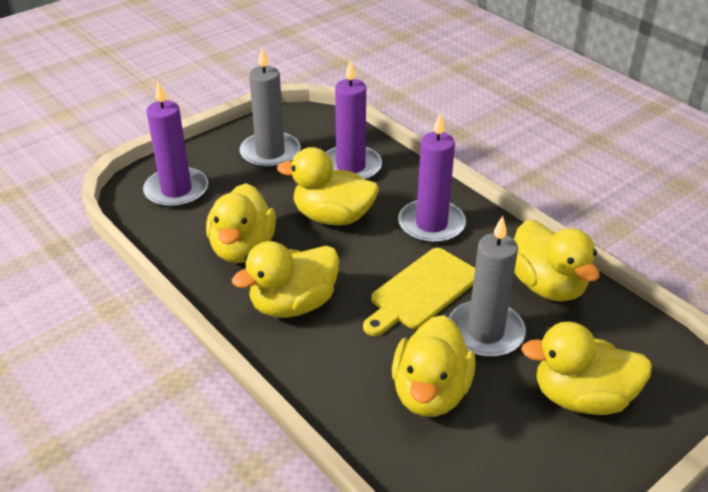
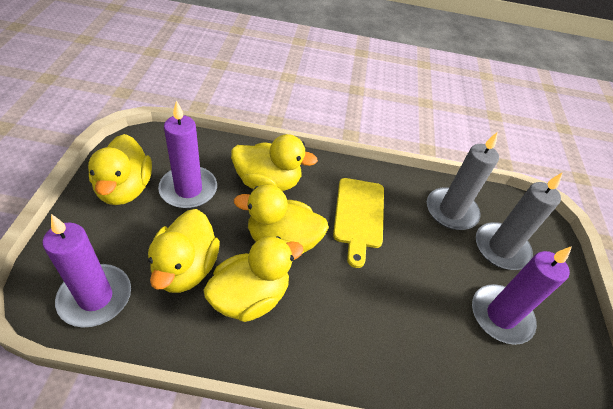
yellow duck: 6 -> 5

